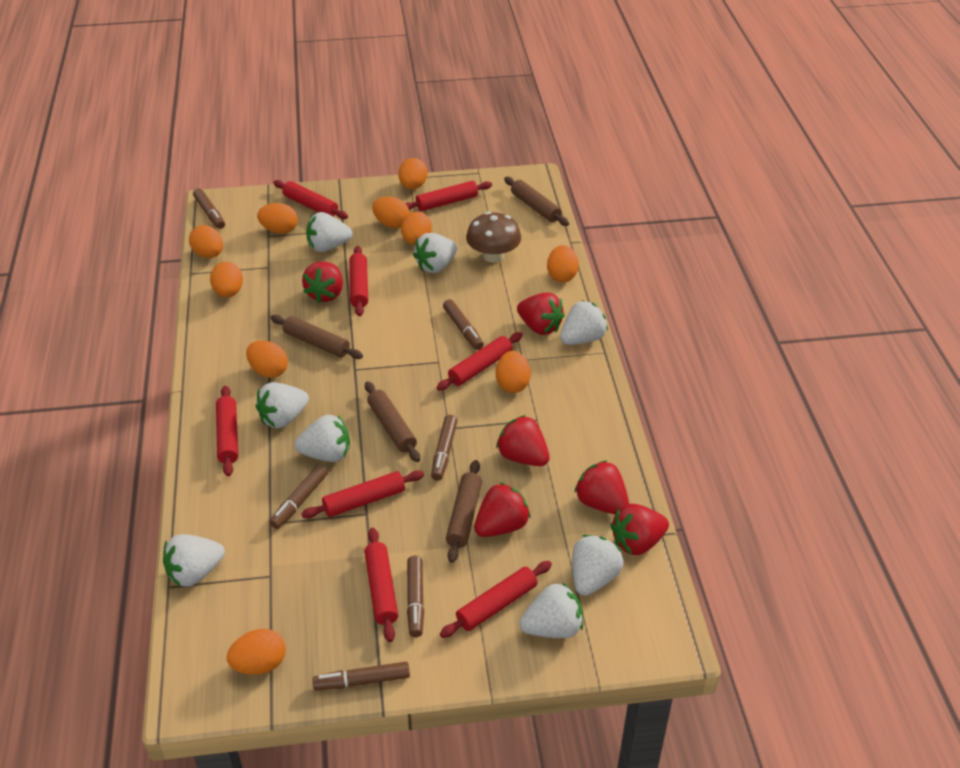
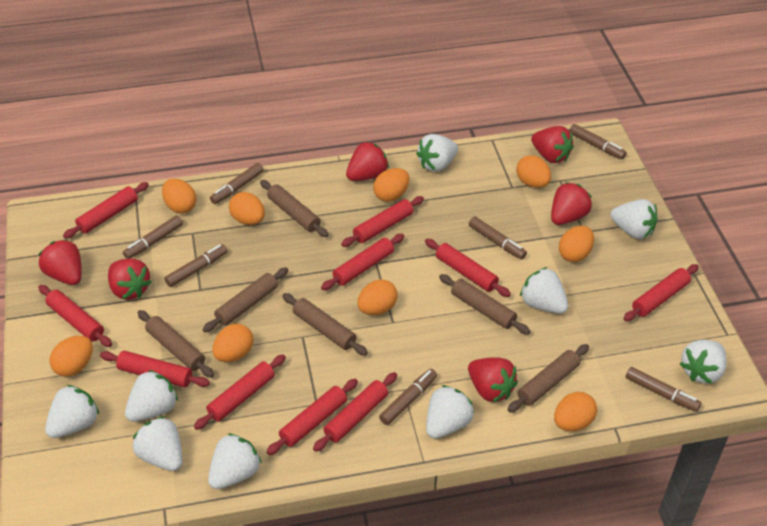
brown marker: 6 -> 7
brown mushroom: 1 -> 0
brown rolling pin: 4 -> 6
orange egg: 10 -> 9
red rolling pin: 8 -> 10
white strawberry: 8 -> 9

